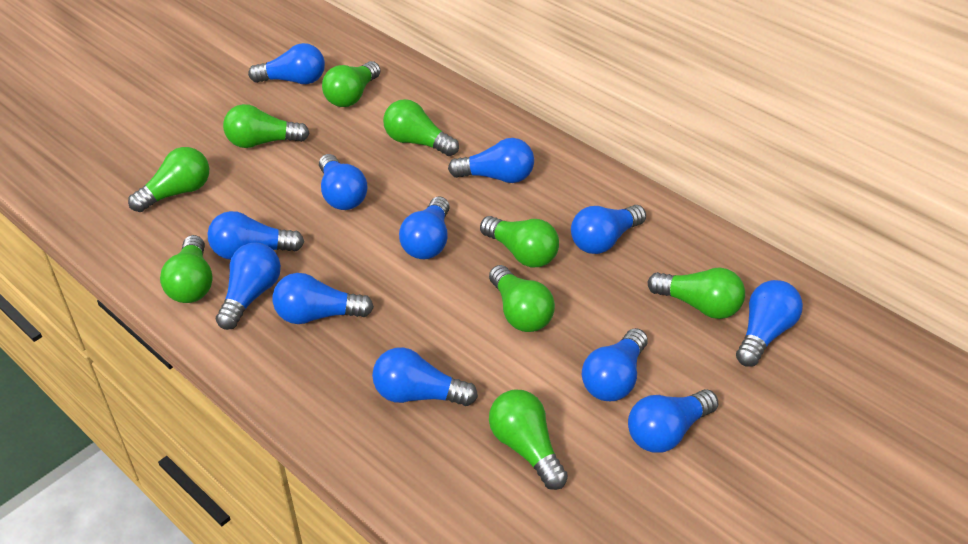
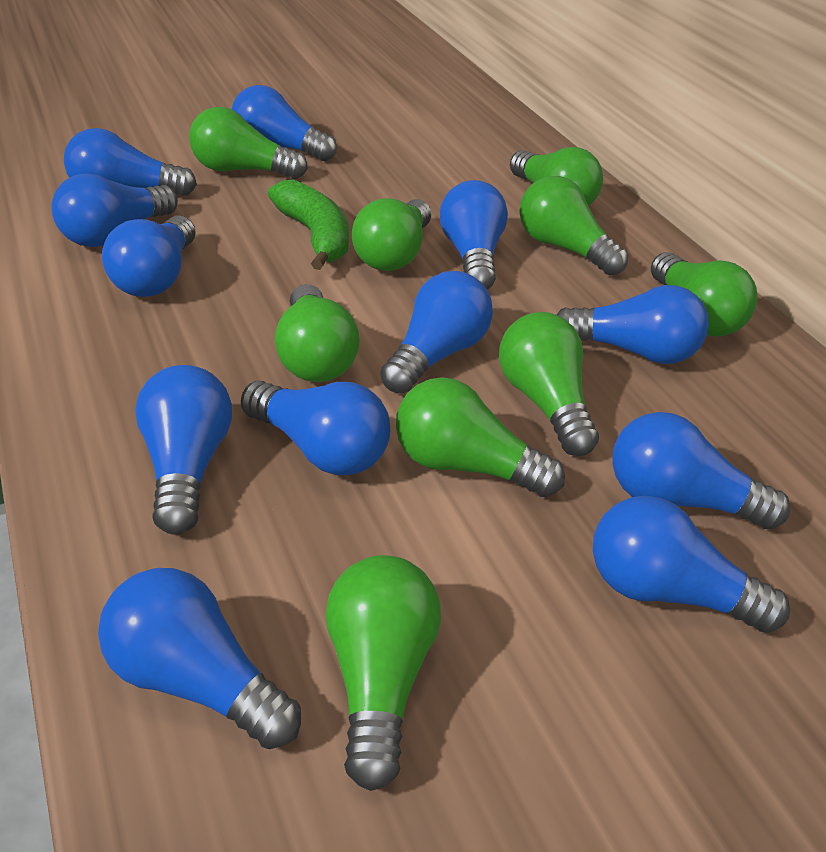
green banana: 0 -> 1

